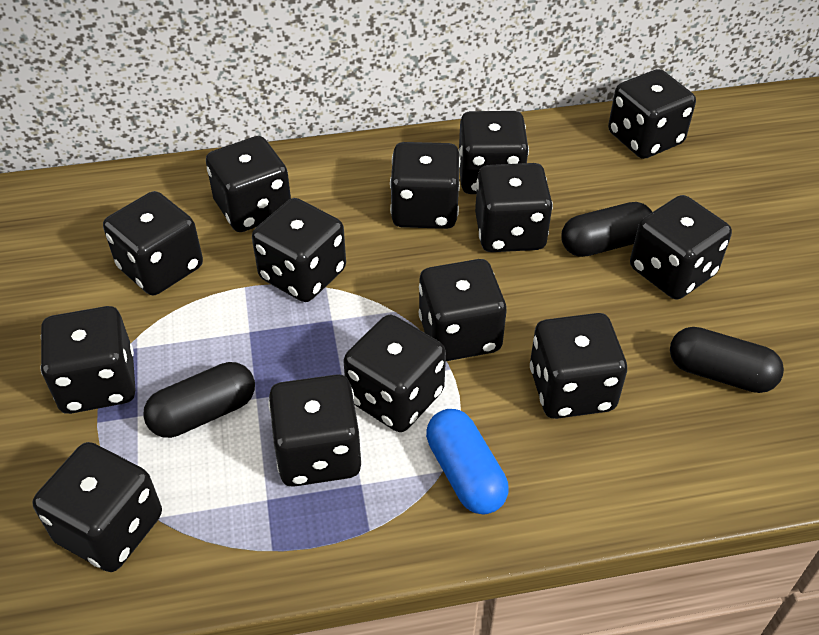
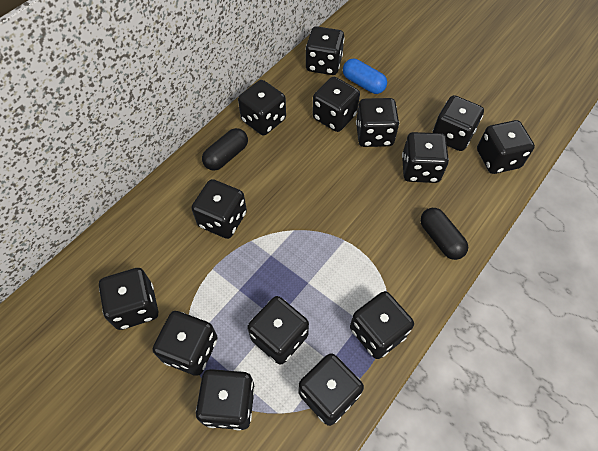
black capsule: 3 -> 2

